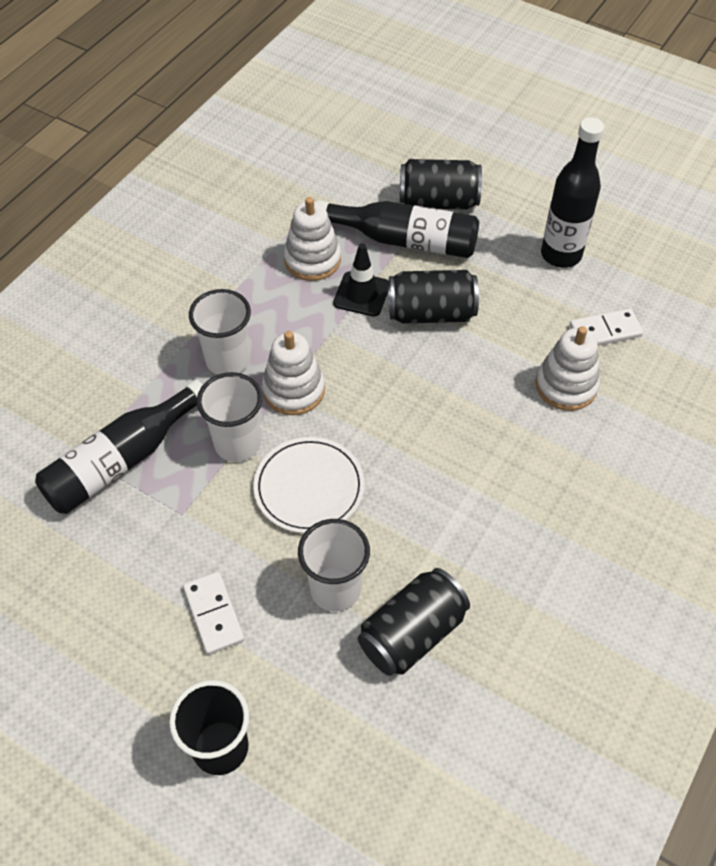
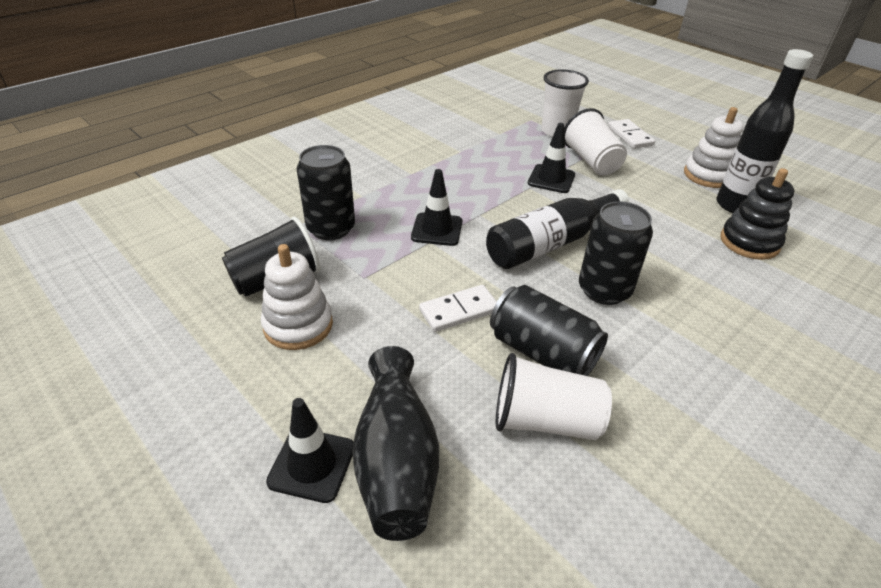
black bottle: 3 -> 2
black stacking toy: 0 -> 1
black traffic cone: 1 -> 3
black vase: 0 -> 1
white plate: 1 -> 0
white stacking toy: 3 -> 2

